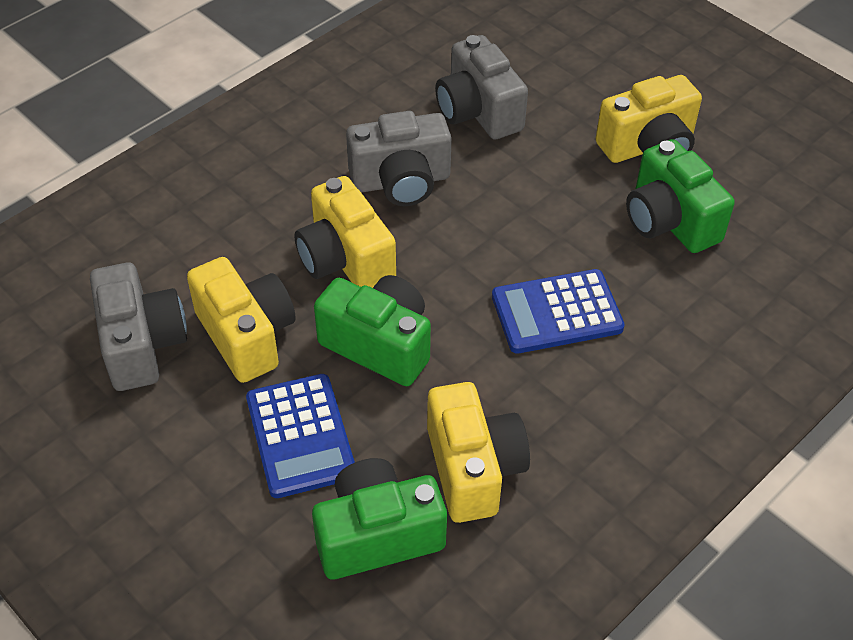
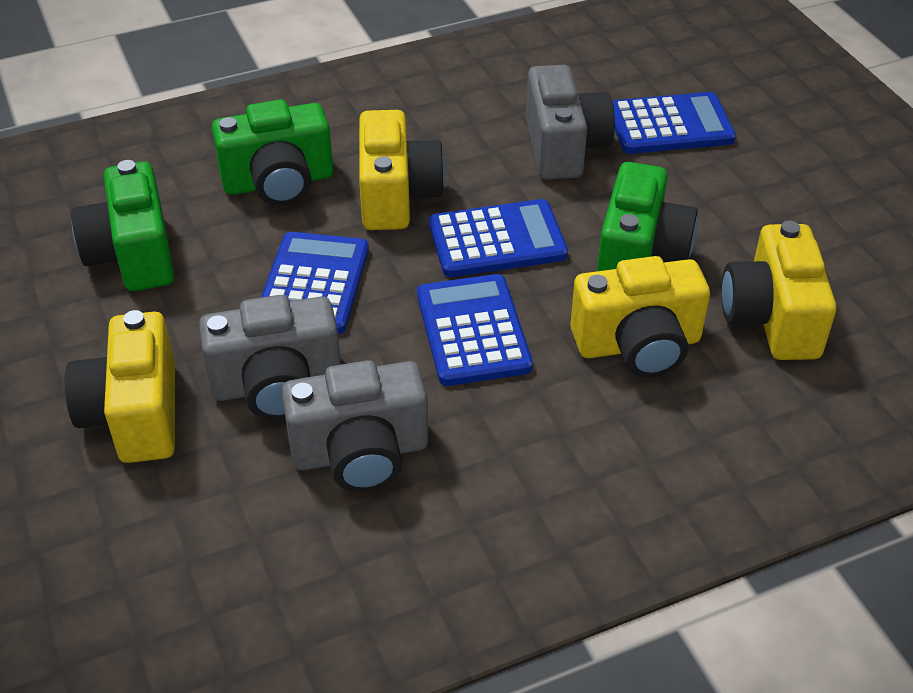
blue calculator: 2 -> 4

